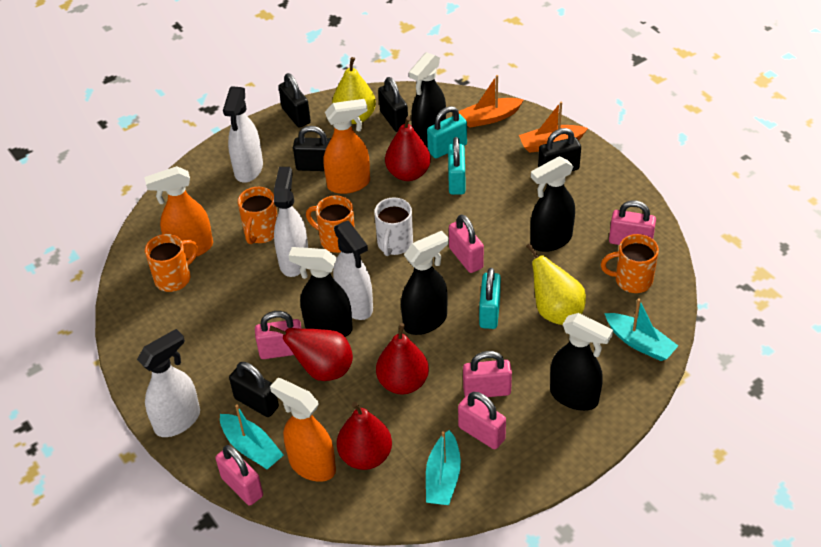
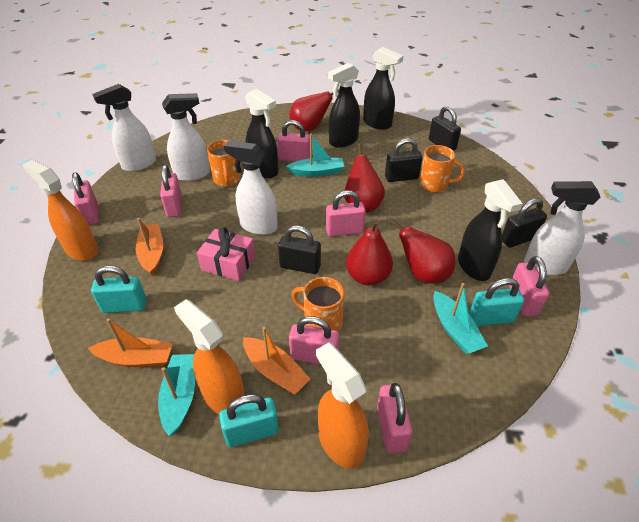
black padlock: 5 -> 4
black spray bottle: 5 -> 4
orange boat: 2 -> 3
orange mug: 4 -> 3
pink gift: 0 -> 1
pink padlock: 6 -> 7
white mug: 1 -> 0
yellow pear: 2 -> 0

